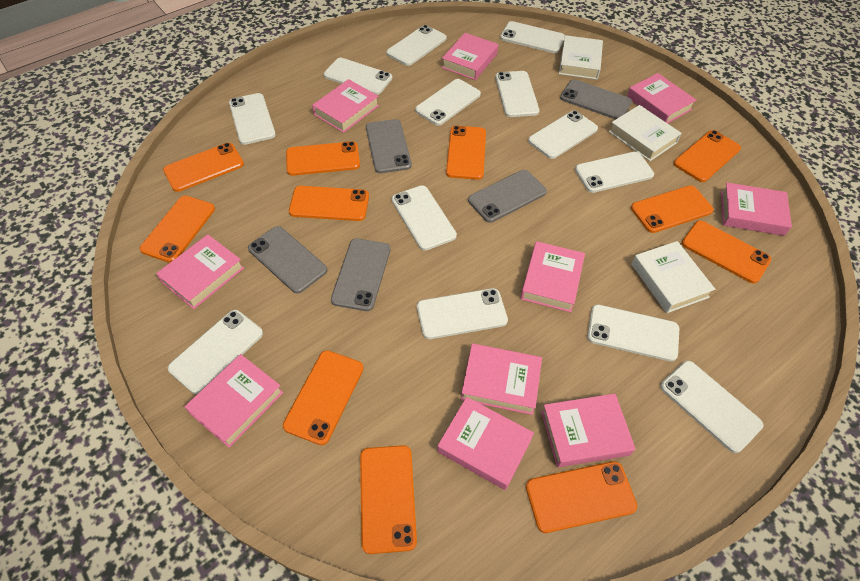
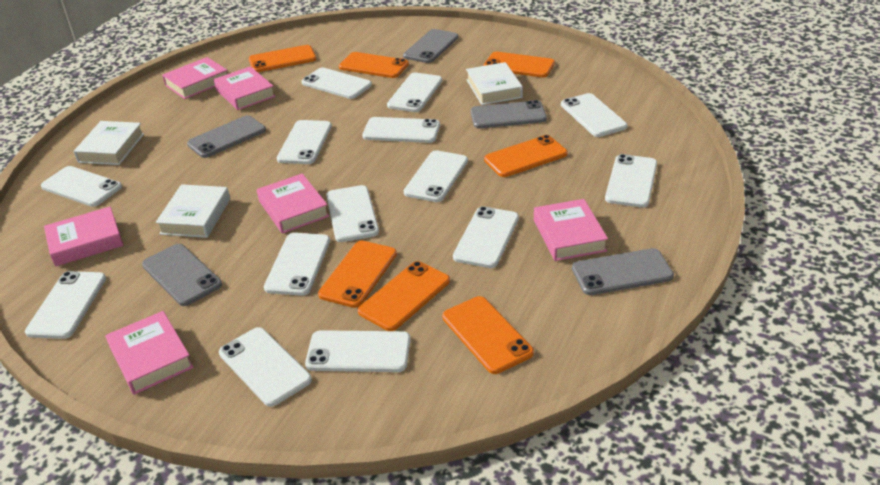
orange phone: 11 -> 7
pink book: 10 -> 6
white phone: 13 -> 14

